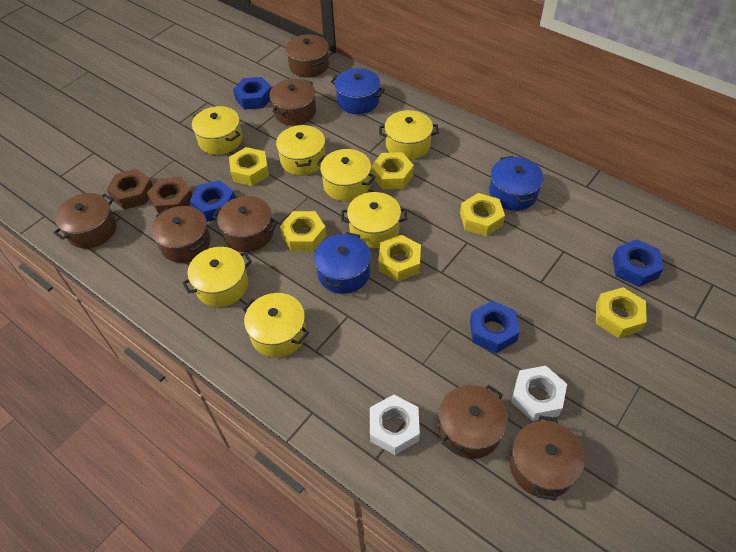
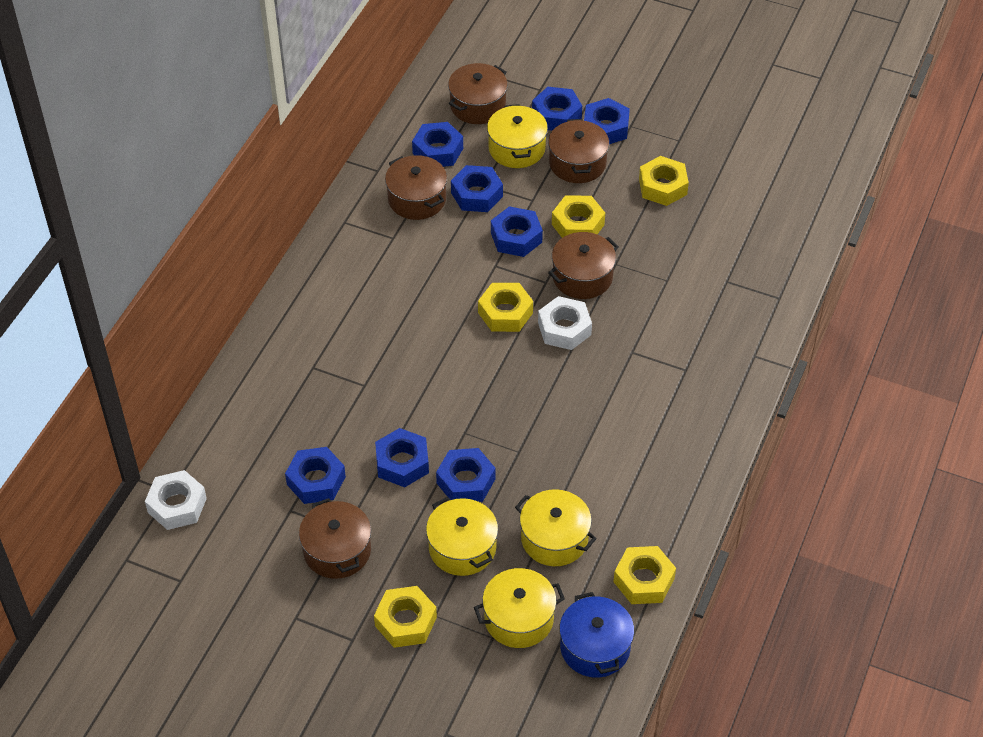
blue nut: 4 -> 8
blue pot: 3 -> 1
brown nut: 2 -> 0
brown pot: 7 -> 5
yellow nut: 6 -> 5
yellow pot: 7 -> 4

